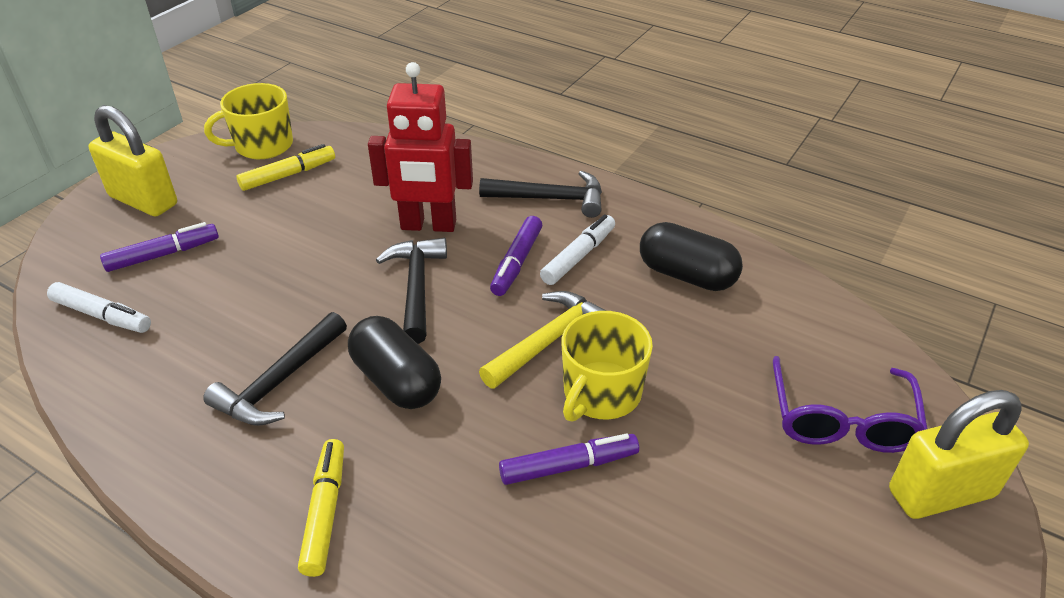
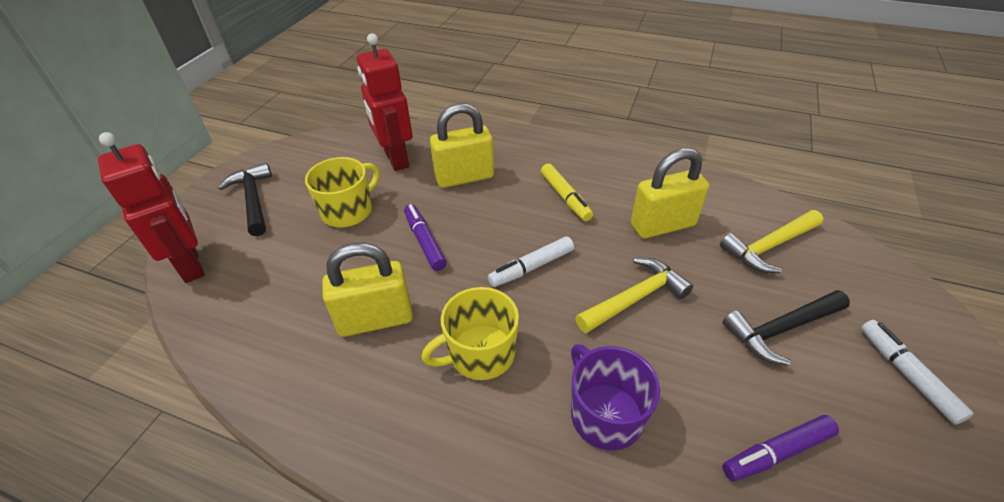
black capsule: 2 -> 0
black hammer: 3 -> 2
purple glasses: 1 -> 0
purple marker: 3 -> 2
purple mug: 0 -> 1
red robot: 1 -> 2
yellow hammer: 1 -> 2
yellow marker: 2 -> 1
yellow padlock: 2 -> 3

